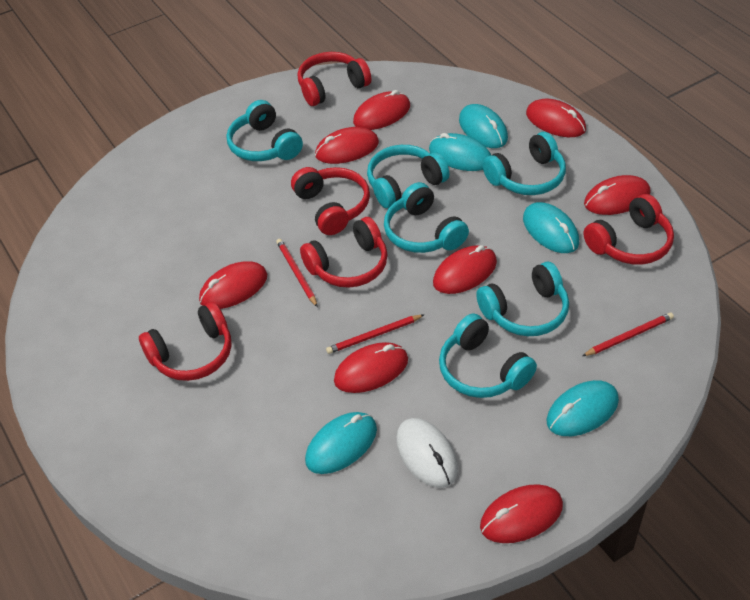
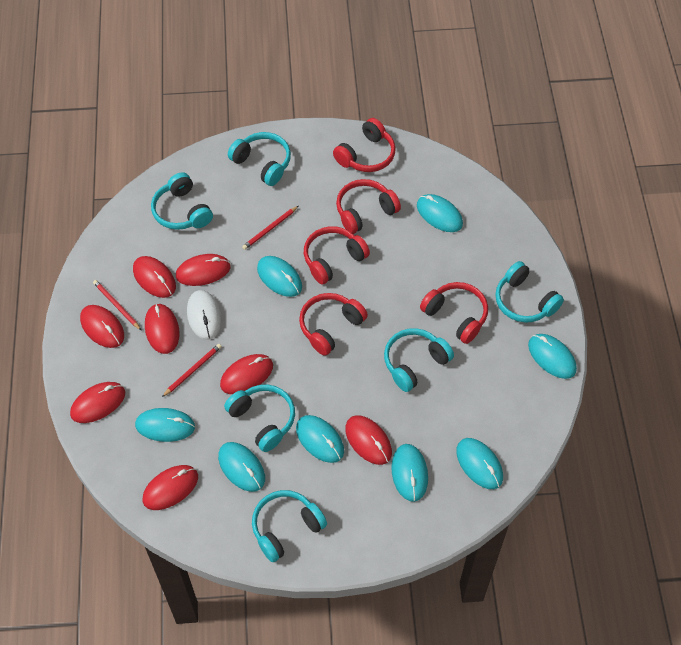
turquoise mouse: 5 -> 8

